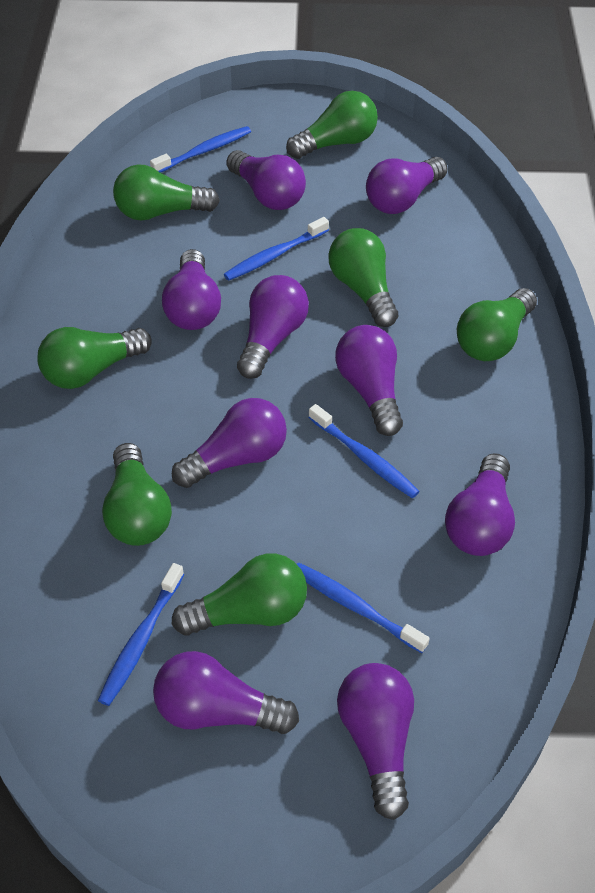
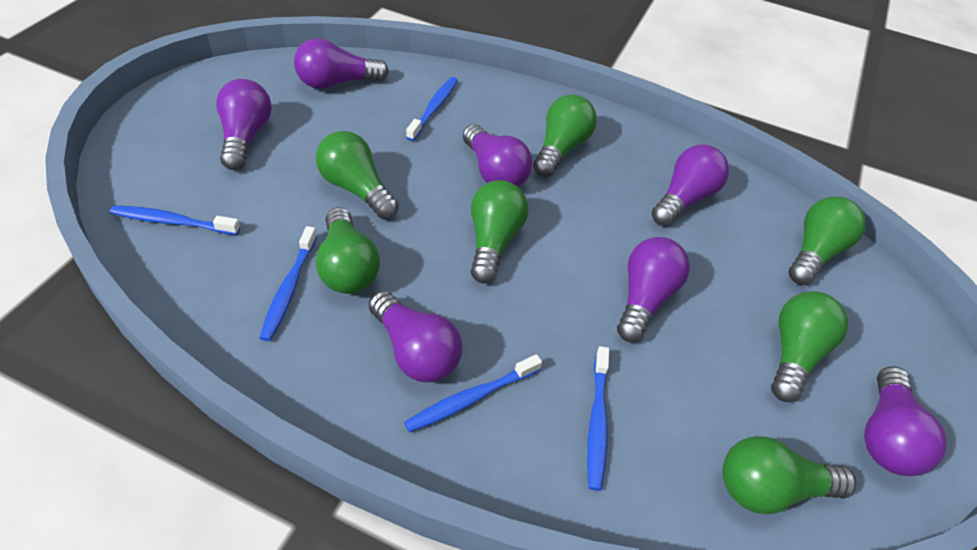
purple light bulb: 9 -> 7

